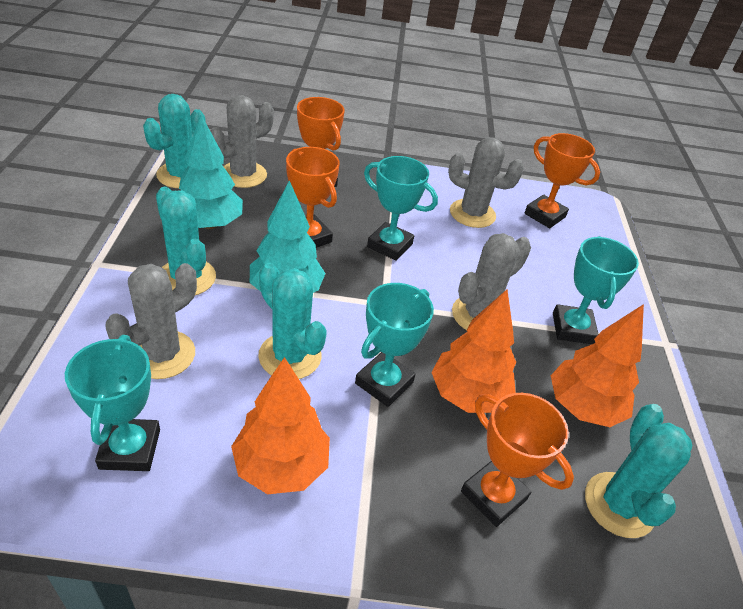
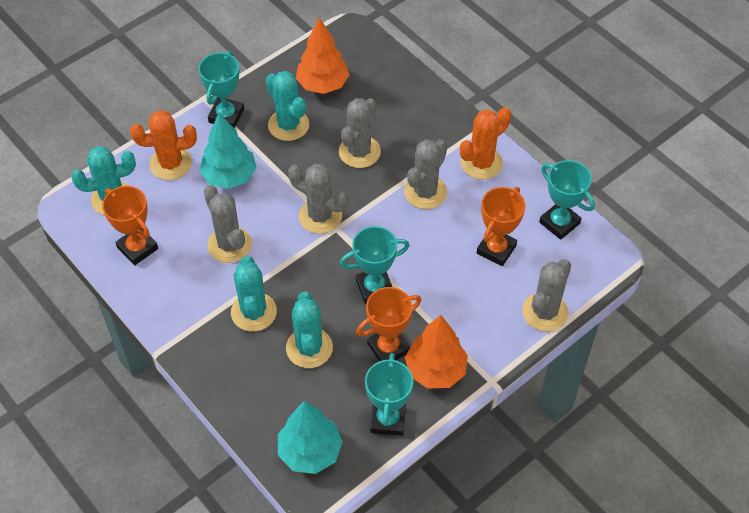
grey cactus: 4 -> 5
orange cactus: 0 -> 2
orange tree: 3 -> 2
orange trophy: 4 -> 3

